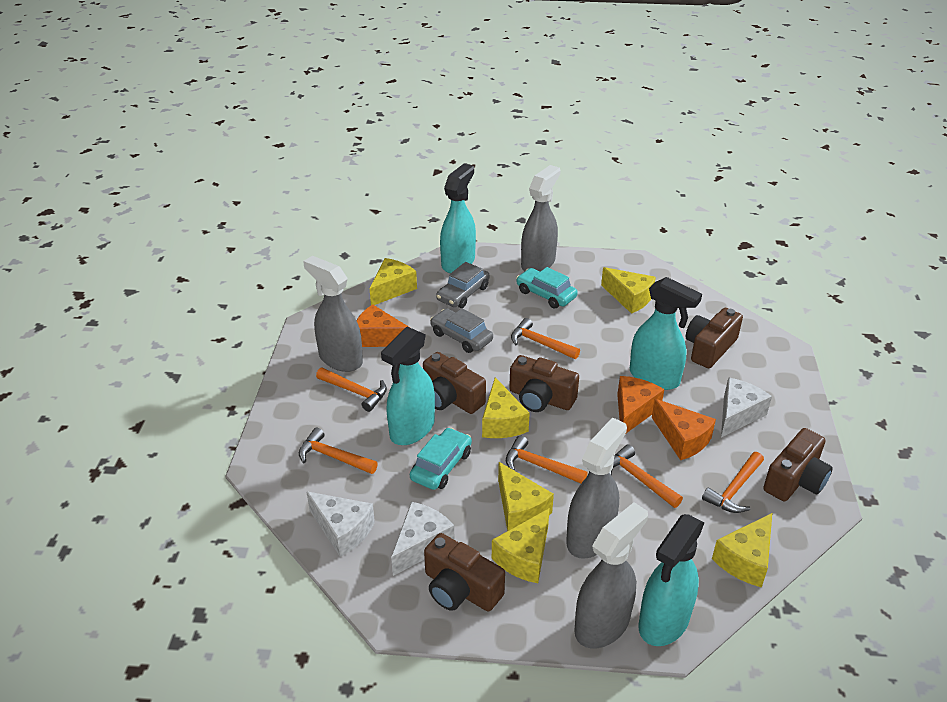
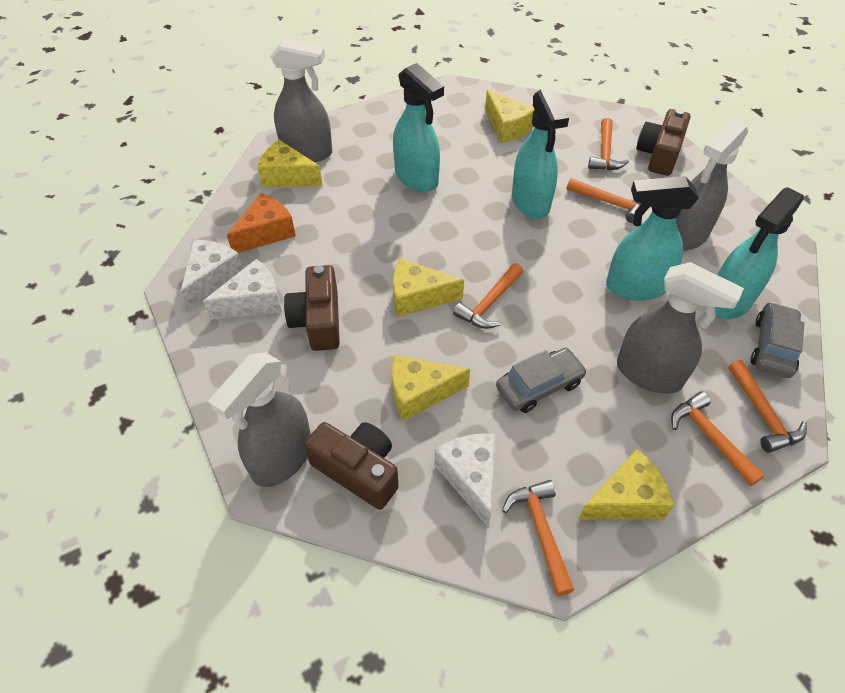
brown camera: 5 -> 3
orange cheese: 3 -> 1
turquoise car: 2 -> 0
yellow cheese: 6 -> 5

